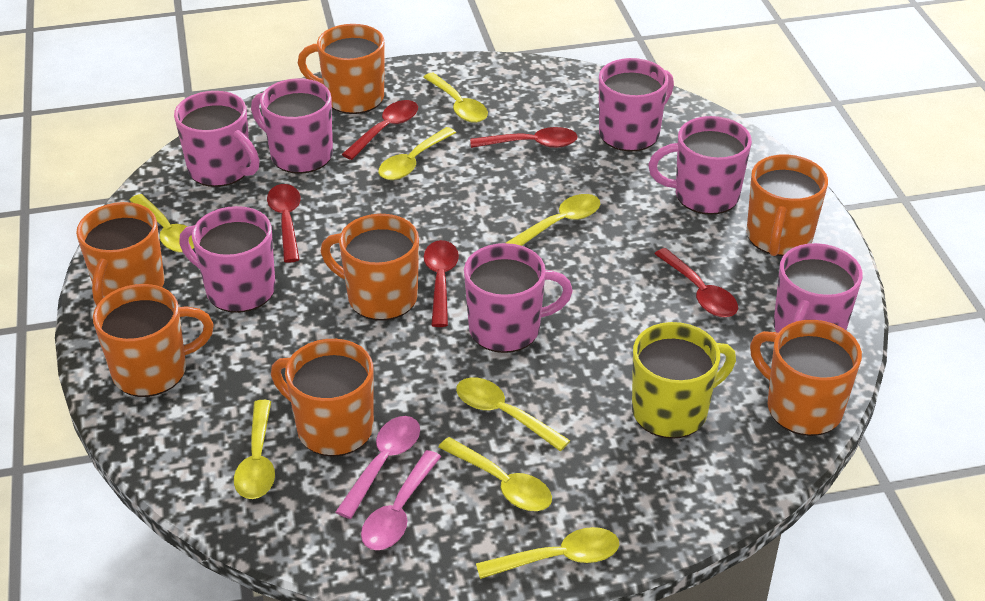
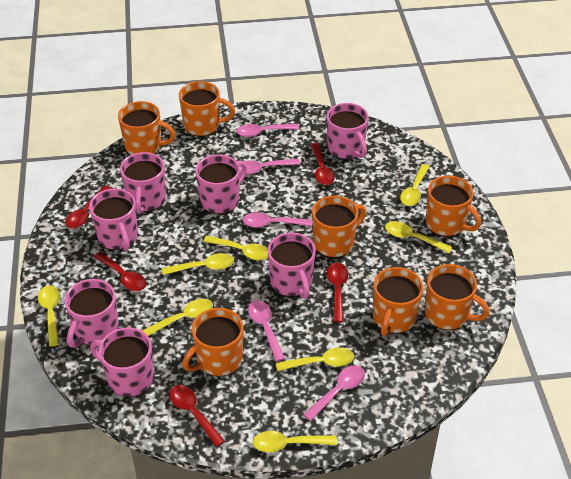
pink spoon: 2 -> 5
yellow mug: 1 -> 0

